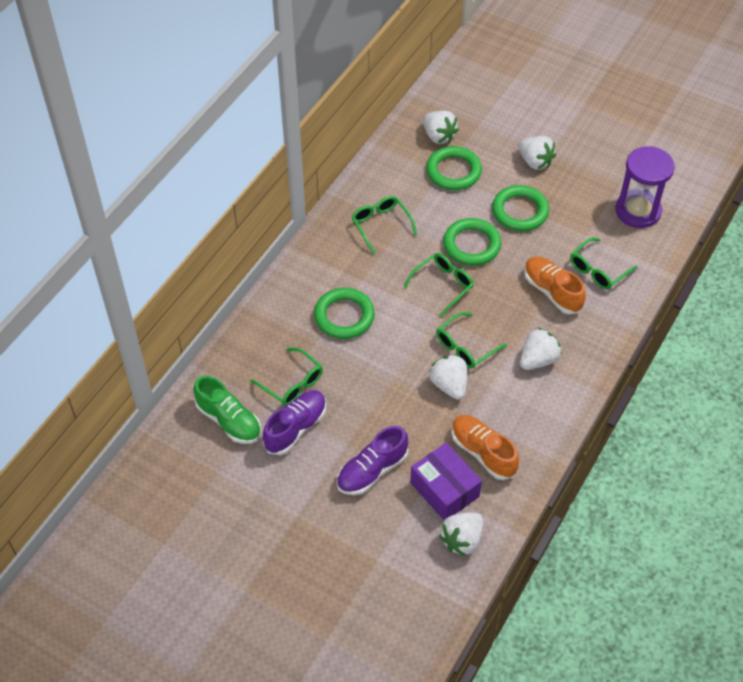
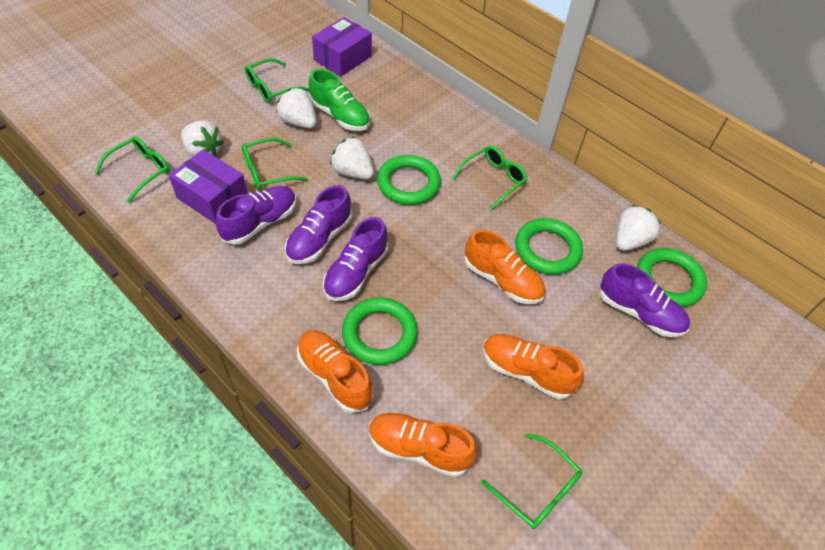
orange shoe: 2 -> 4
purple box: 1 -> 2
purple hourglass: 1 -> 0
purple shoe: 2 -> 4
white strawberry: 5 -> 4

